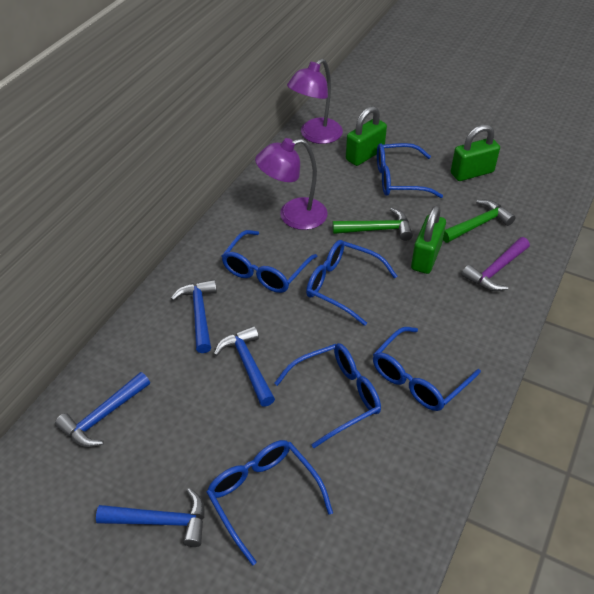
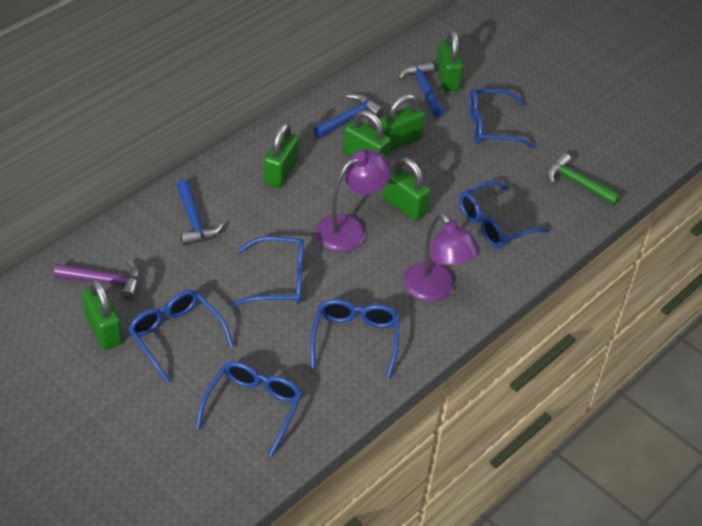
blue hammer: 4 -> 3
green hammer: 2 -> 1
green padlock: 3 -> 6

